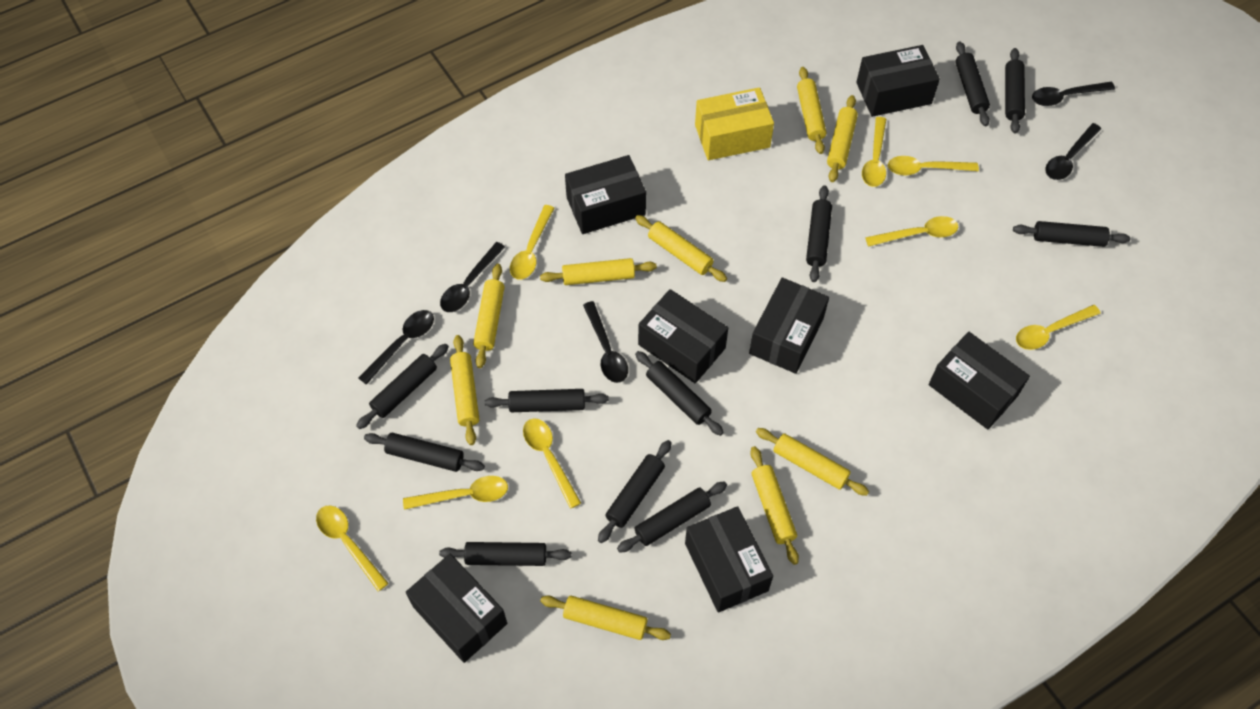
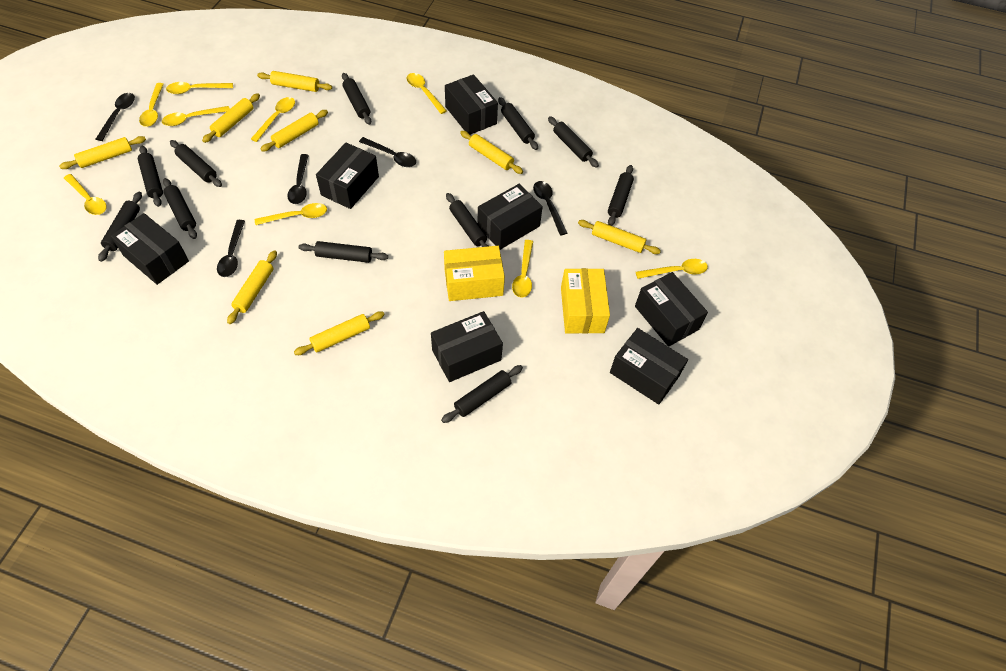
yellow box: 1 -> 2
yellow rolling pin: 9 -> 8
yellow spoon: 8 -> 9

